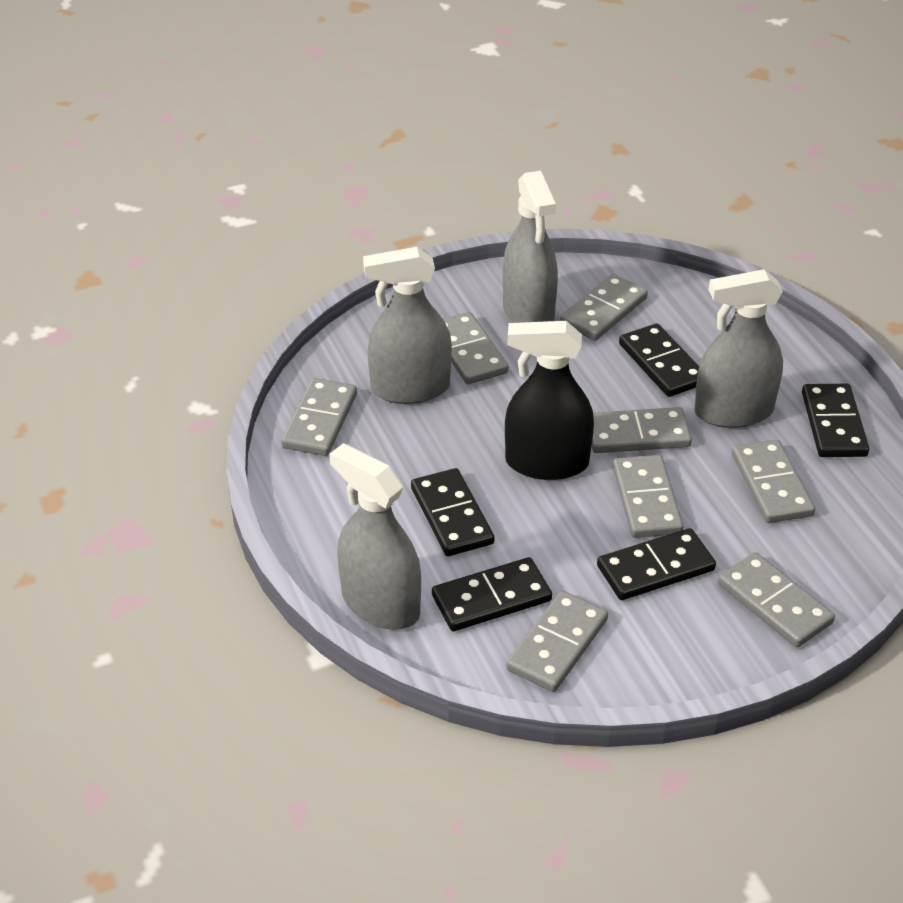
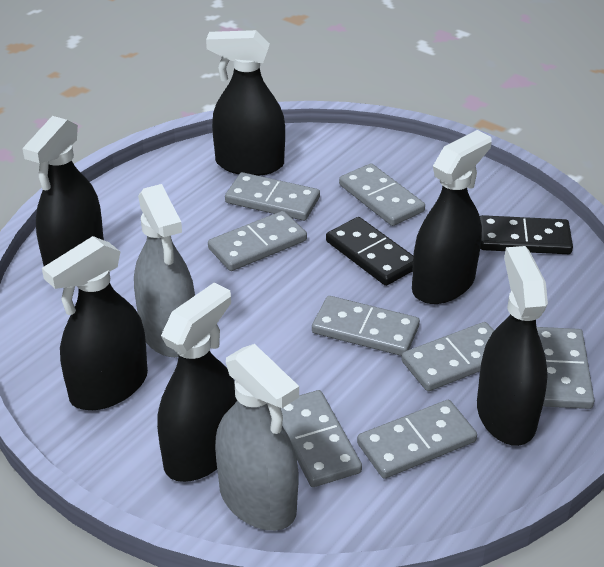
black domino: 5 -> 2
black spray bottle: 1 -> 6
grey spray bottle: 4 -> 2

